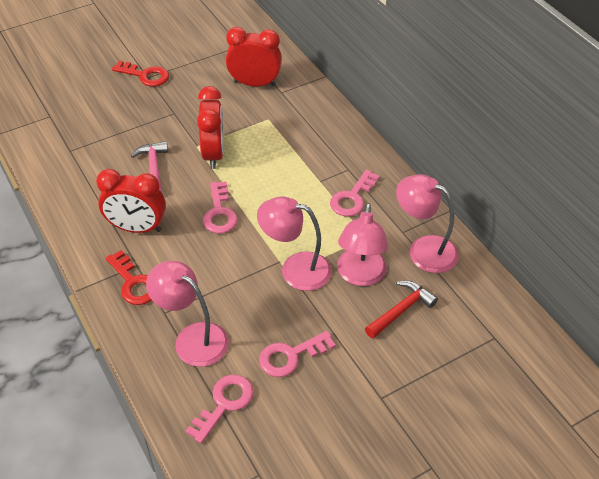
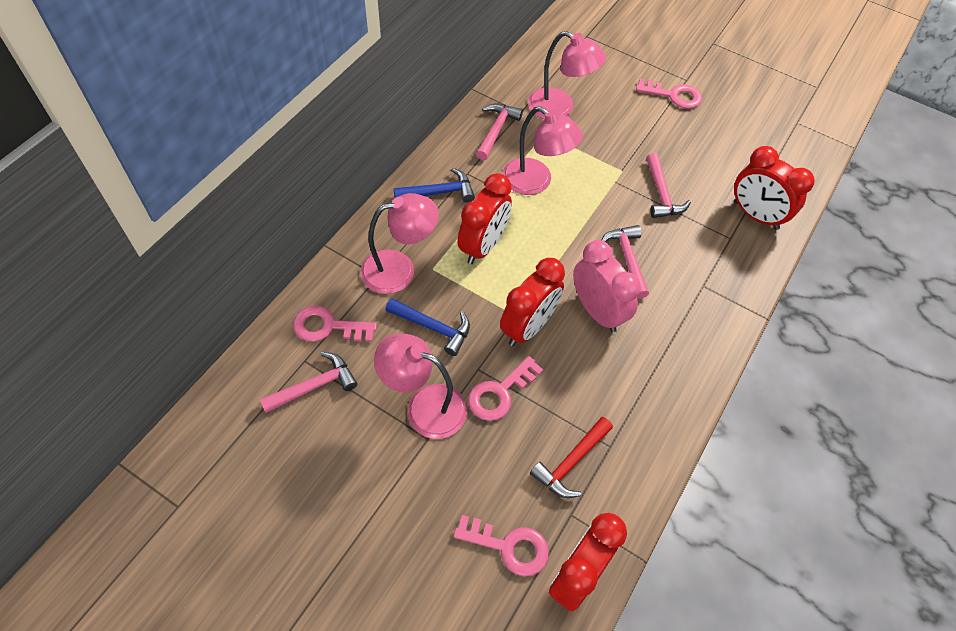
blue hammer: 0 -> 2
pink clock: 0 -> 1
pink hammer: 1 -> 4
red clock: 3 -> 4
red key: 2 -> 0

